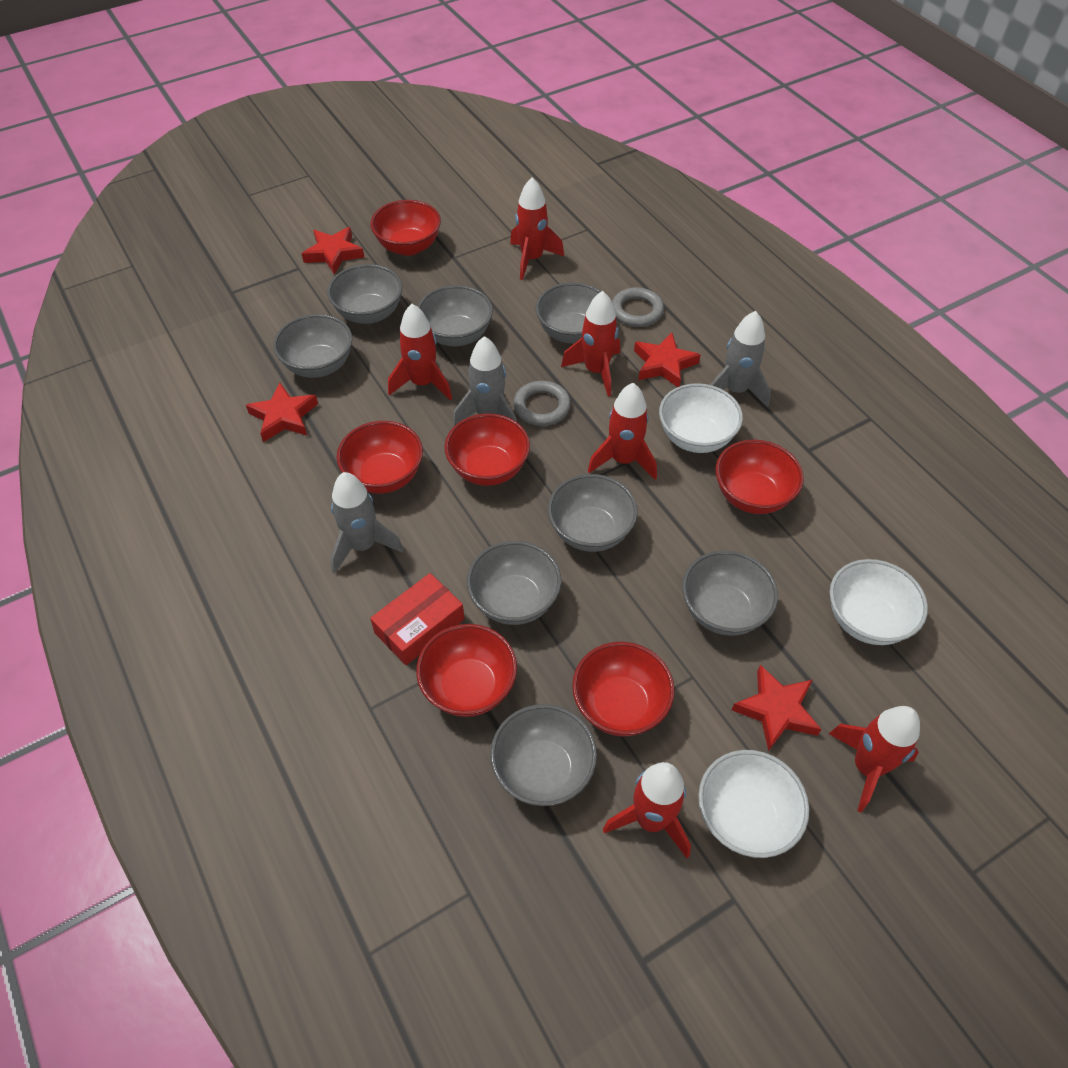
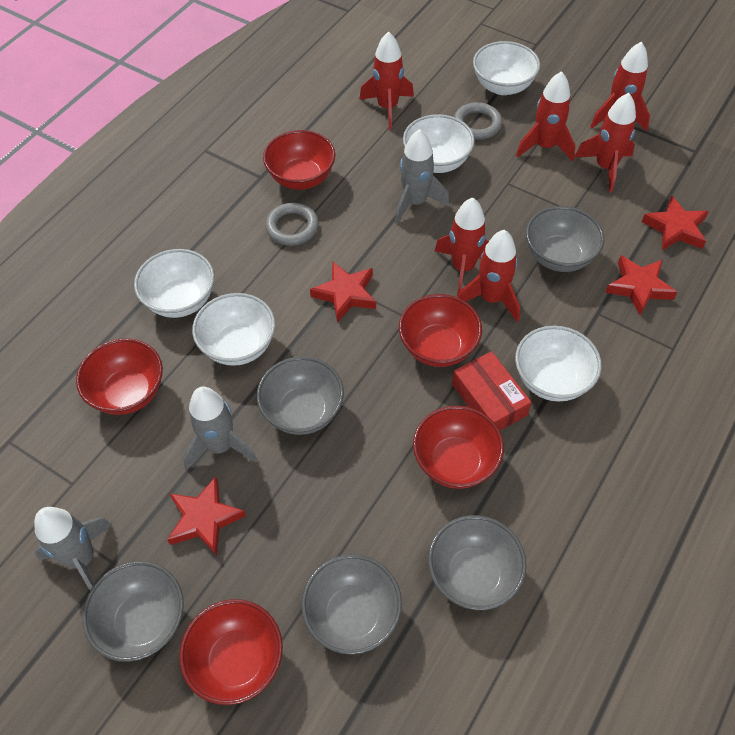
grey bowl: 8 -> 5
red bowl: 6 -> 5
white bowl: 3 -> 5

